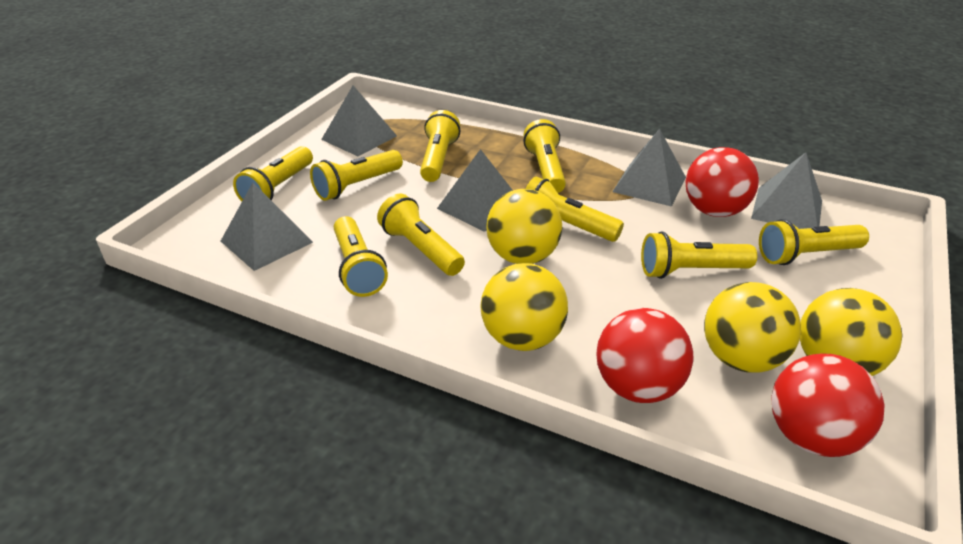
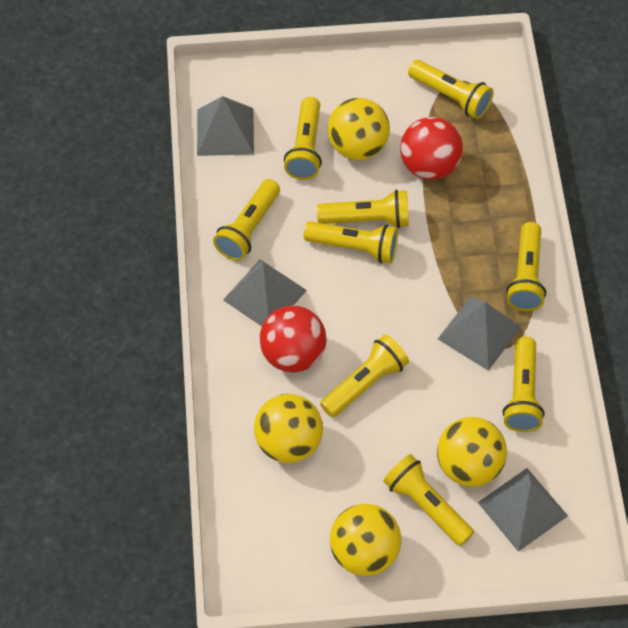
grey pyramid: 5 -> 4
red ball: 3 -> 2

